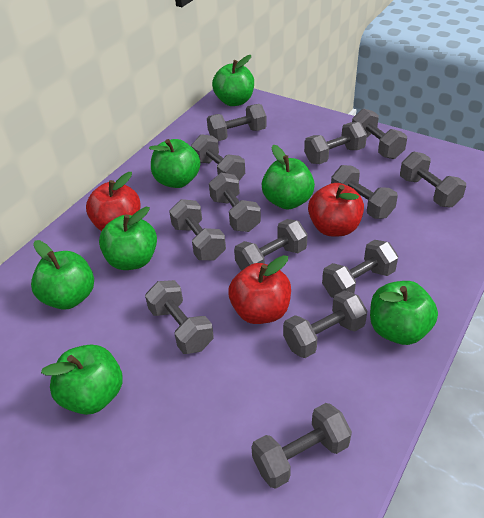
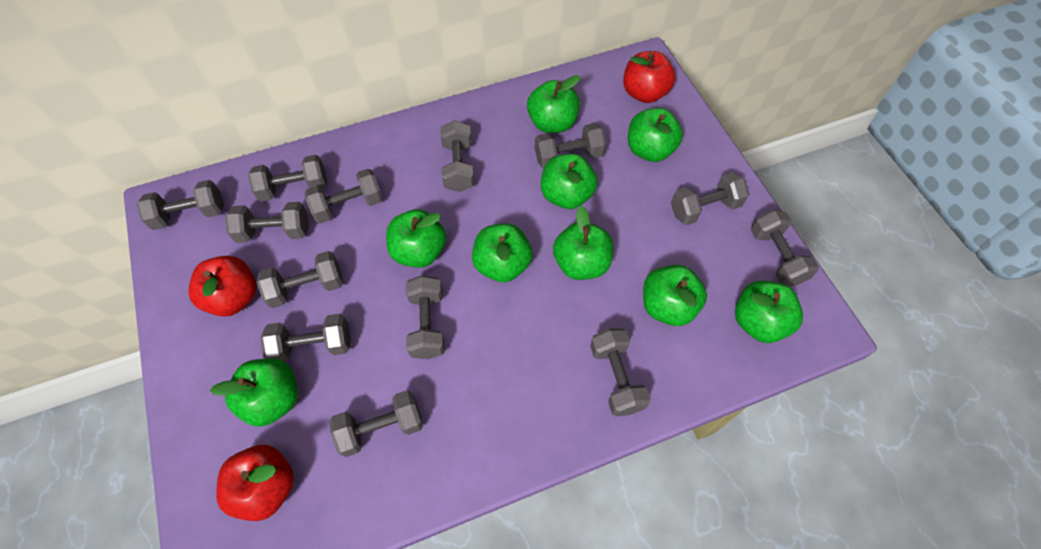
green apple: 7 -> 9

